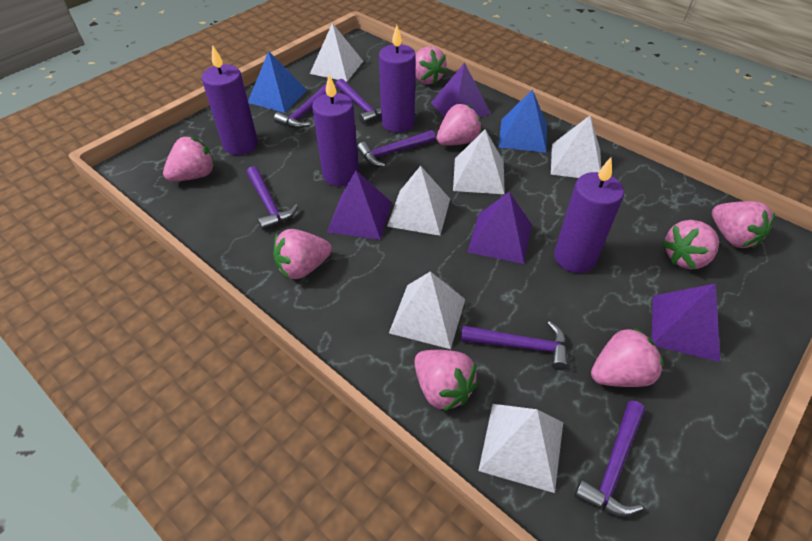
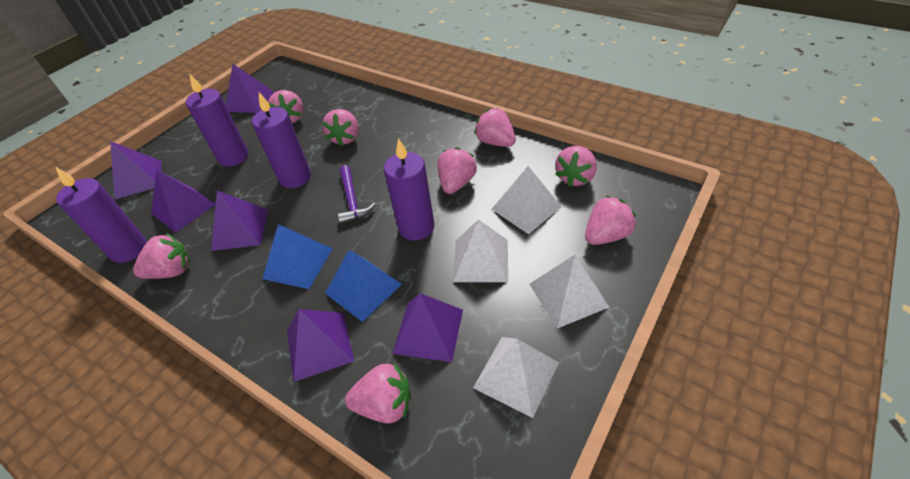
purple hammer: 6 -> 1
purple pyramid: 4 -> 6
white pyramid: 6 -> 4

